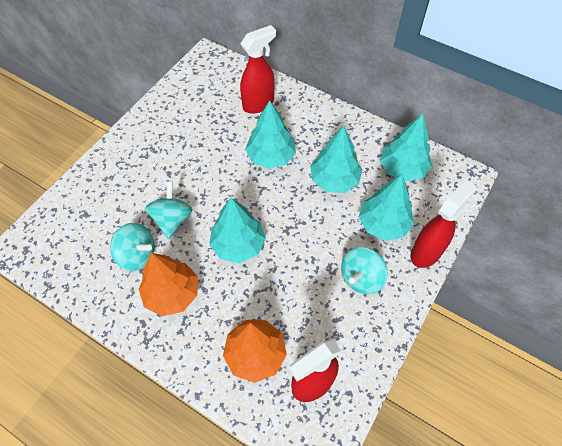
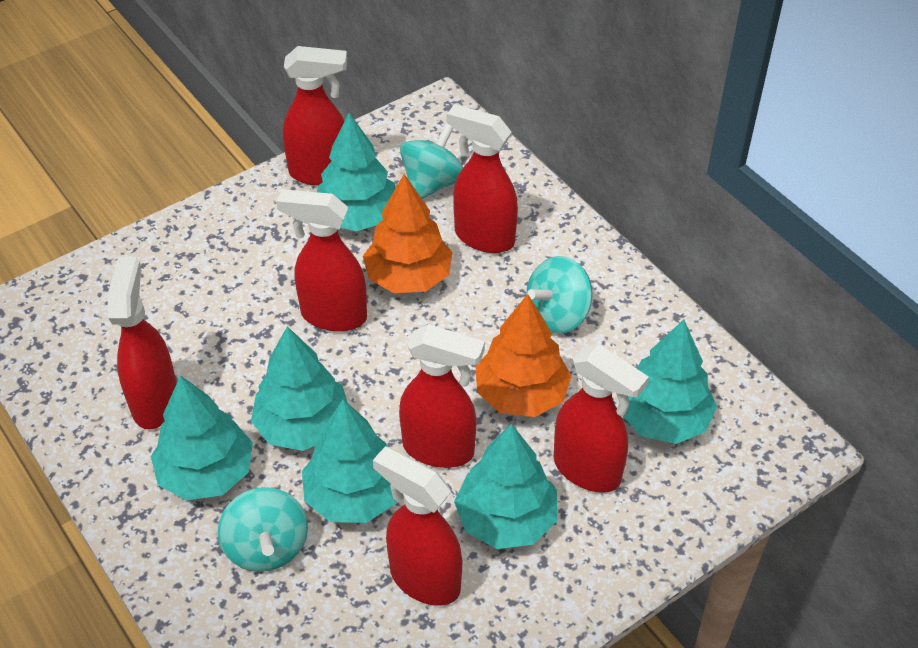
red spray bottle: 3 -> 7
turquoise tree: 5 -> 6

